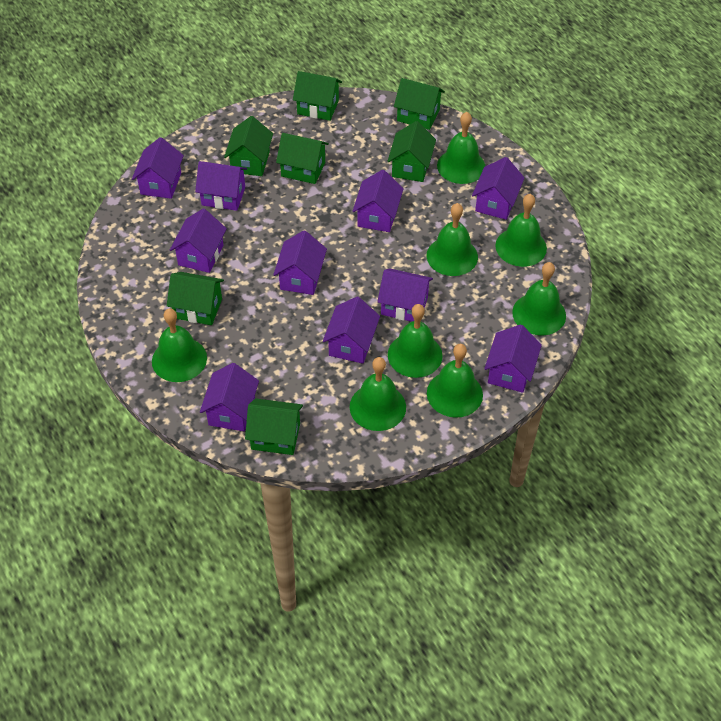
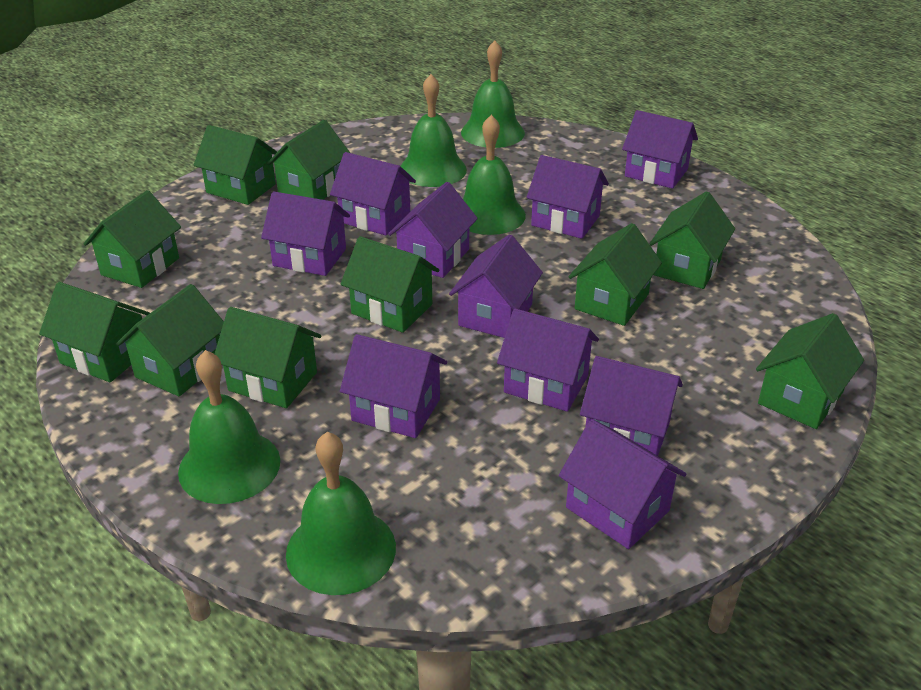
green bell: 8 -> 5
green house: 7 -> 10

